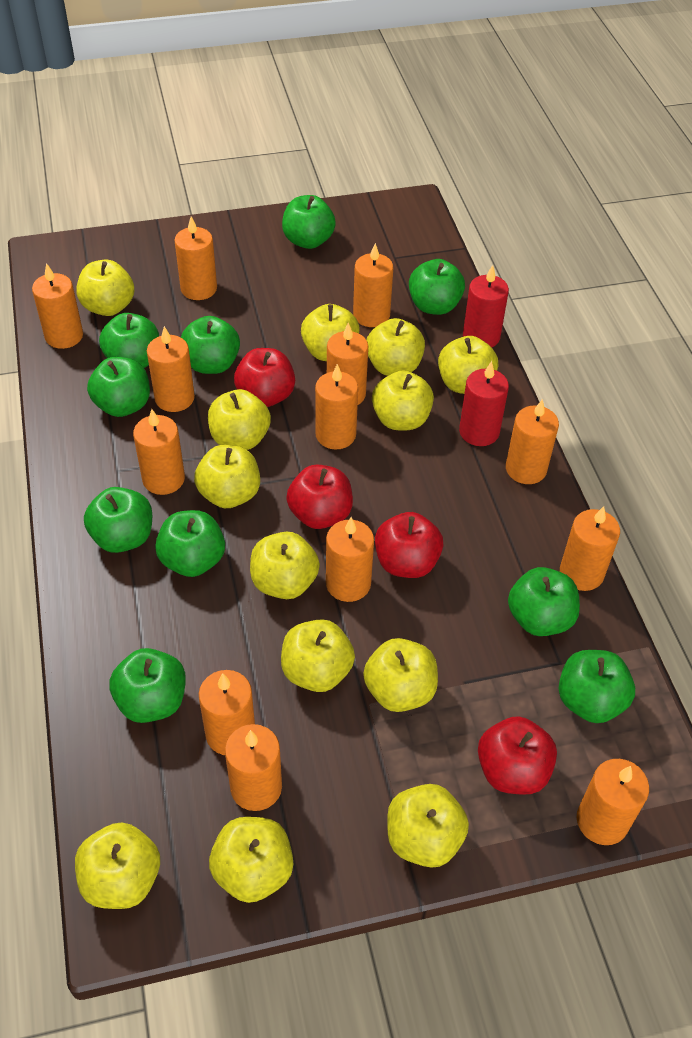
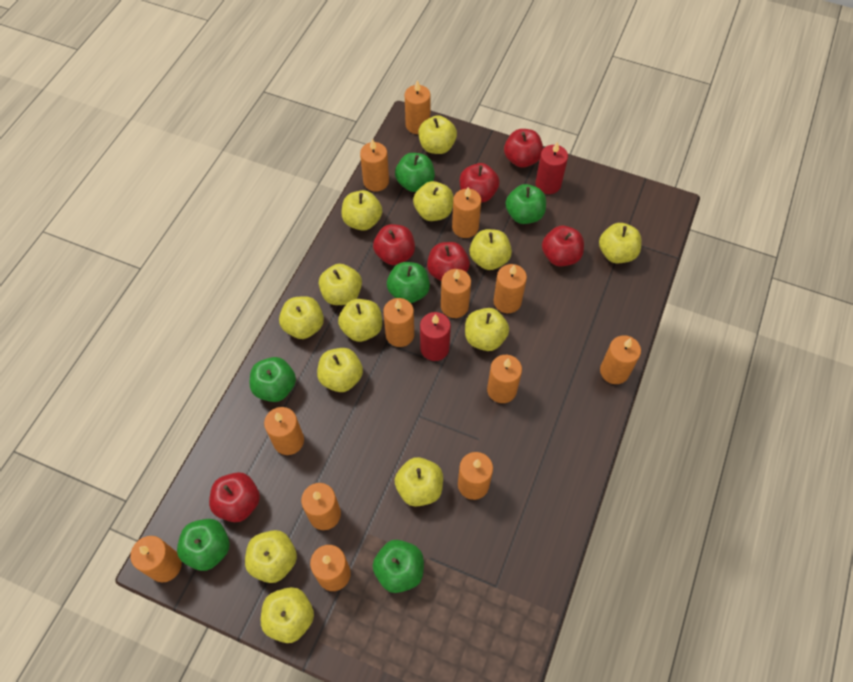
green apple: 10 -> 6
red apple: 4 -> 6

